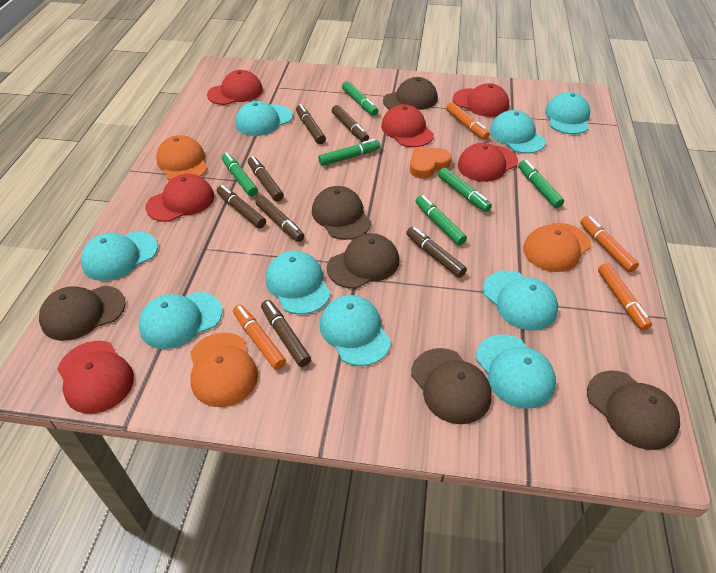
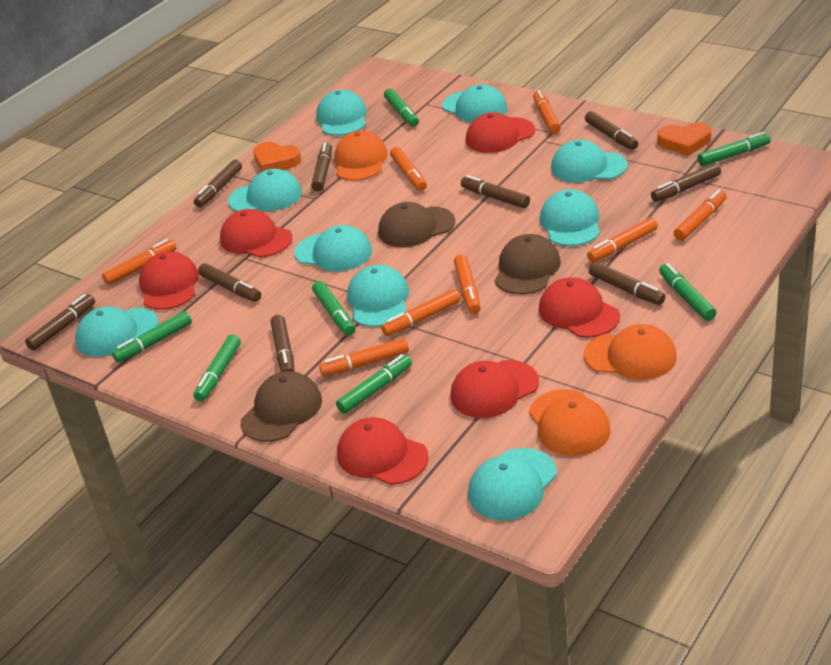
brown cap: 6 -> 3
brown marker: 7 -> 9
green marker: 6 -> 7
orange heart: 1 -> 2
orange marker: 4 -> 8

